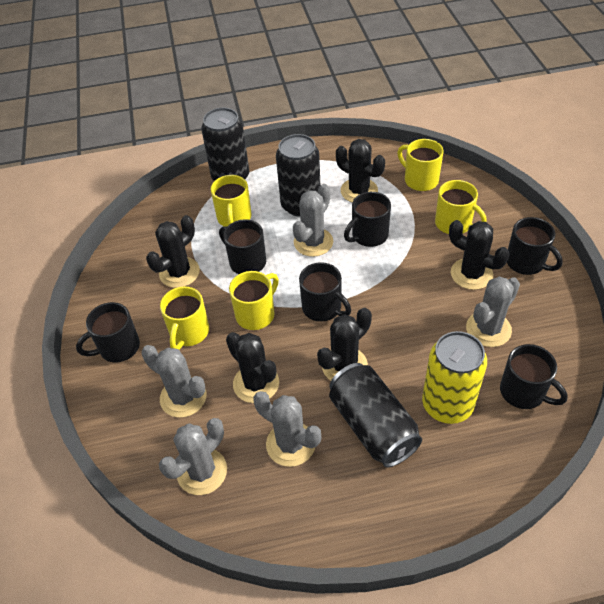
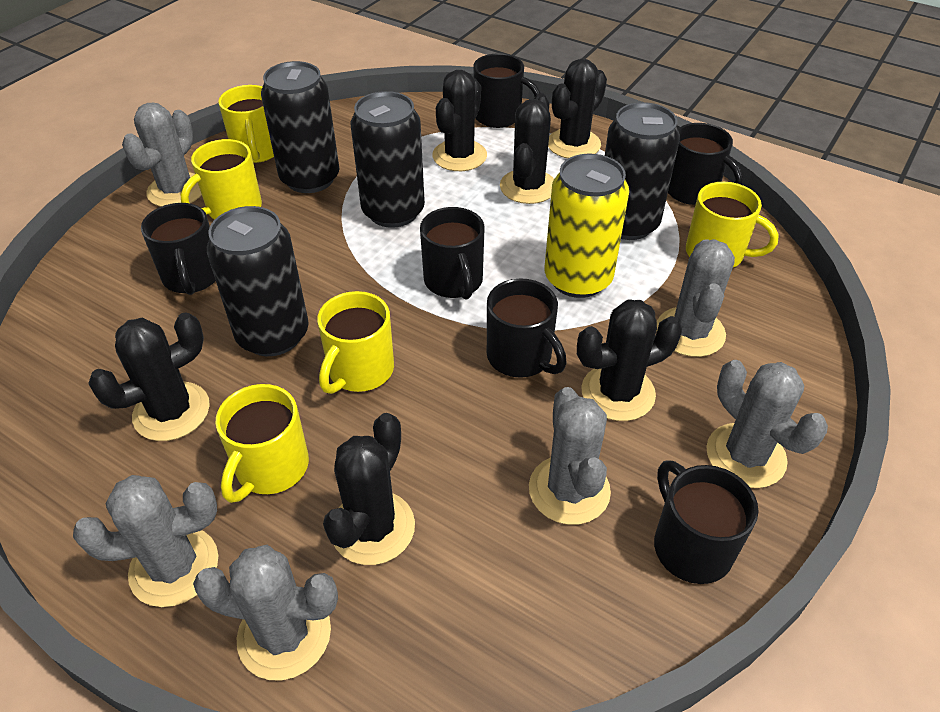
black cactus: 5 -> 6
black can: 3 -> 4
grey cactus: 5 -> 6

